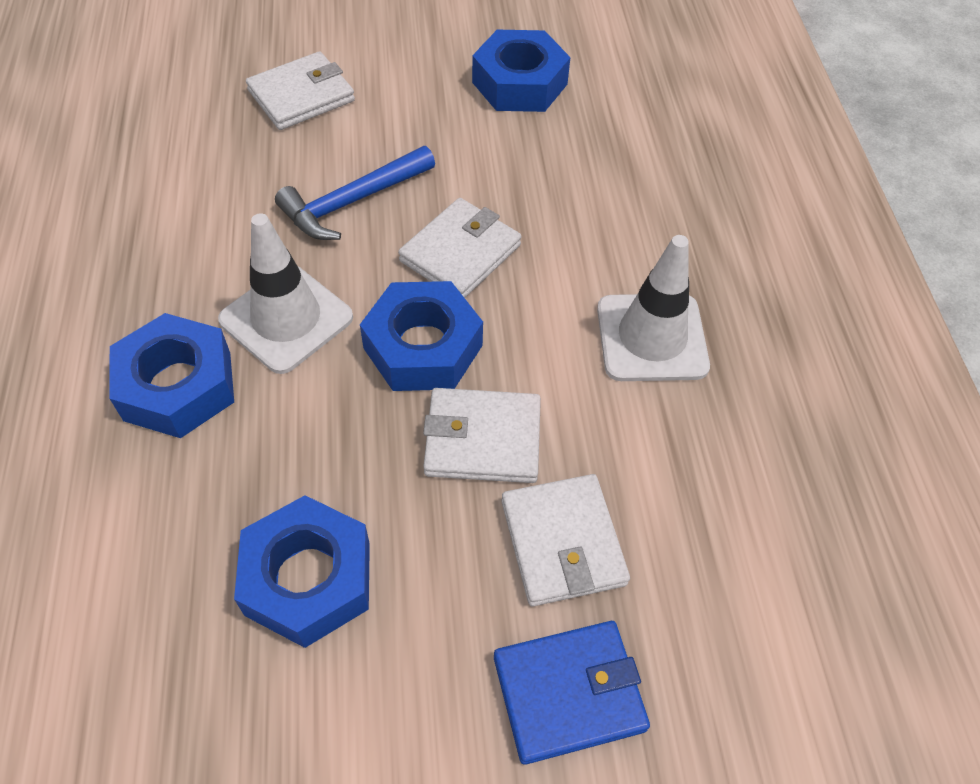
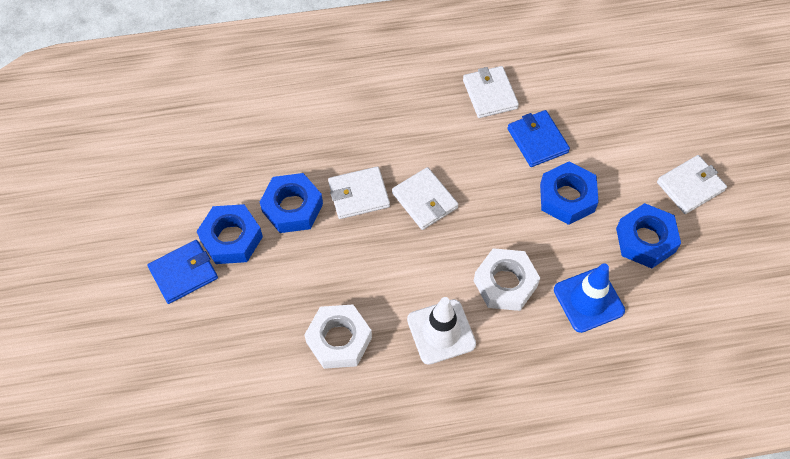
blue hammer: 1 -> 0
blue traffic cone: 0 -> 1
blue wallet: 1 -> 2
white nut: 0 -> 2
white traffic cone: 2 -> 1

